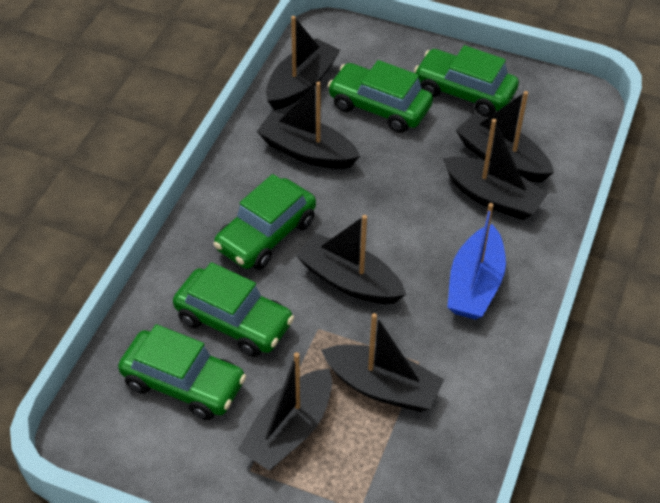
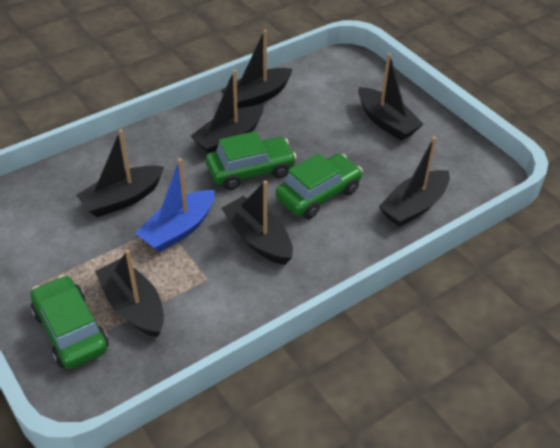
green car: 5 -> 3

